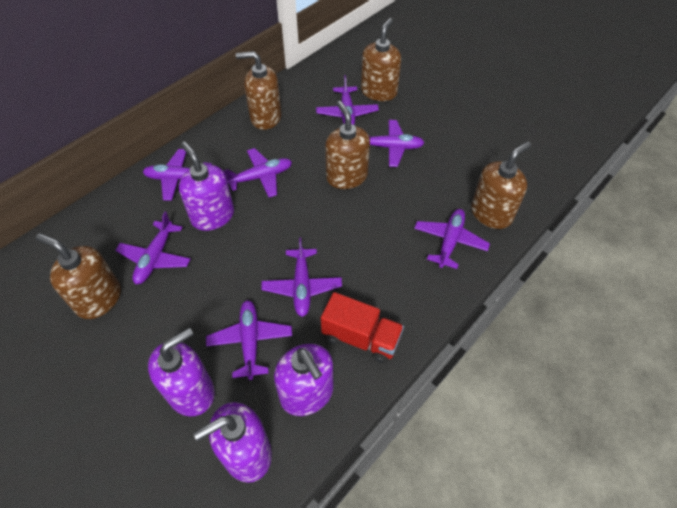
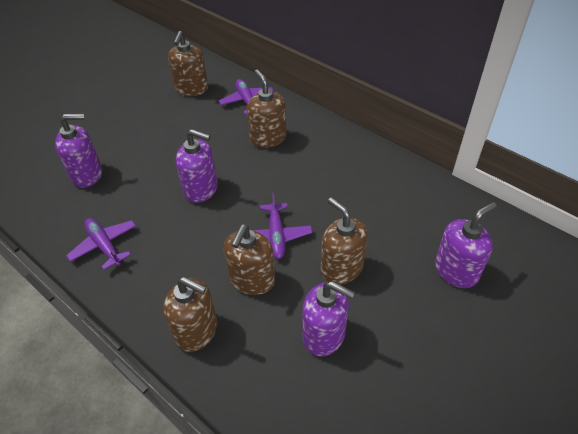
purple plane: 8 -> 3
red truck: 1 -> 0

